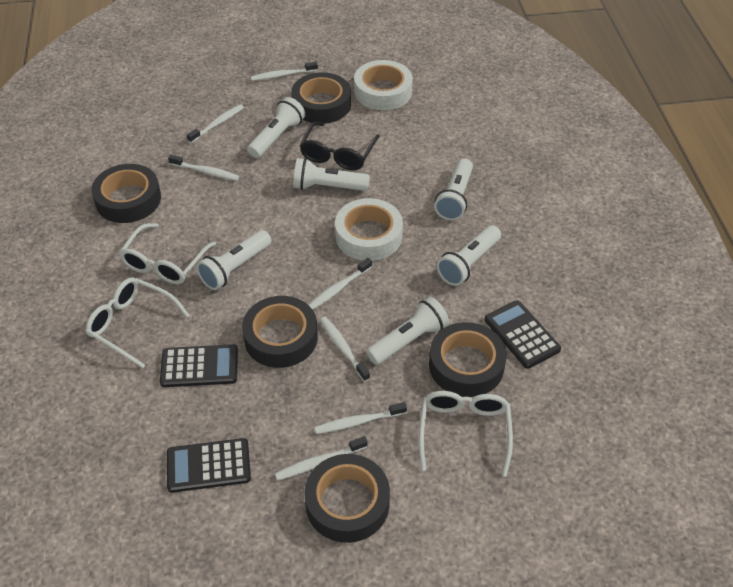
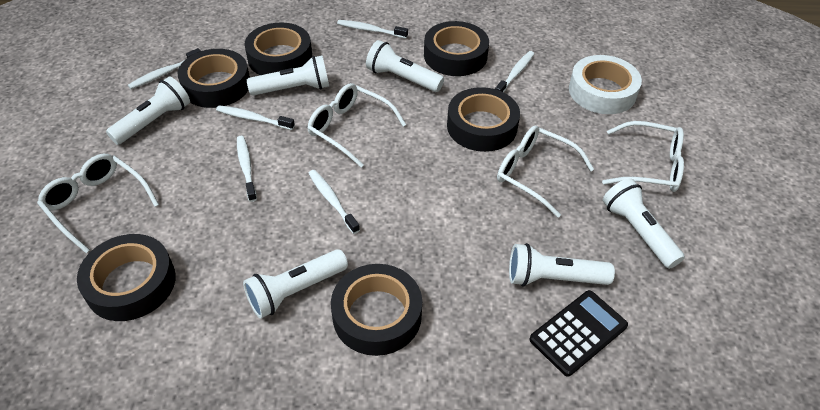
black calculator: 3 -> 1
black glasses: 1 -> 0
black tape: 5 -> 6
white glasses: 3 -> 4
white tape: 2 -> 1
white toothbrush: 7 -> 6

